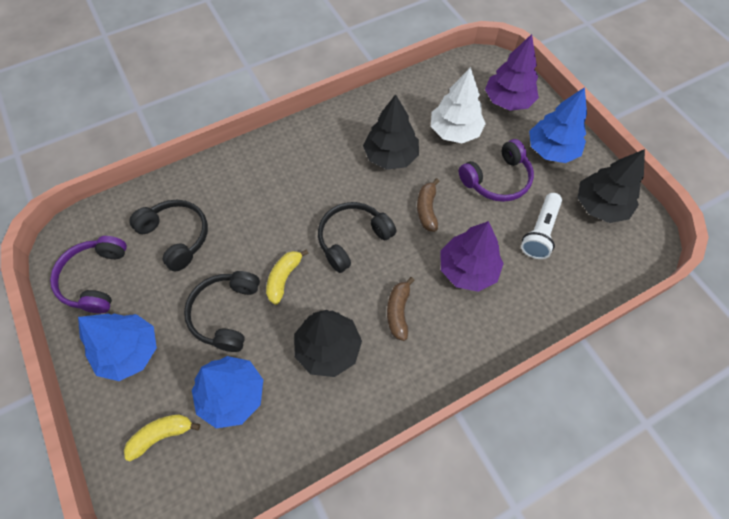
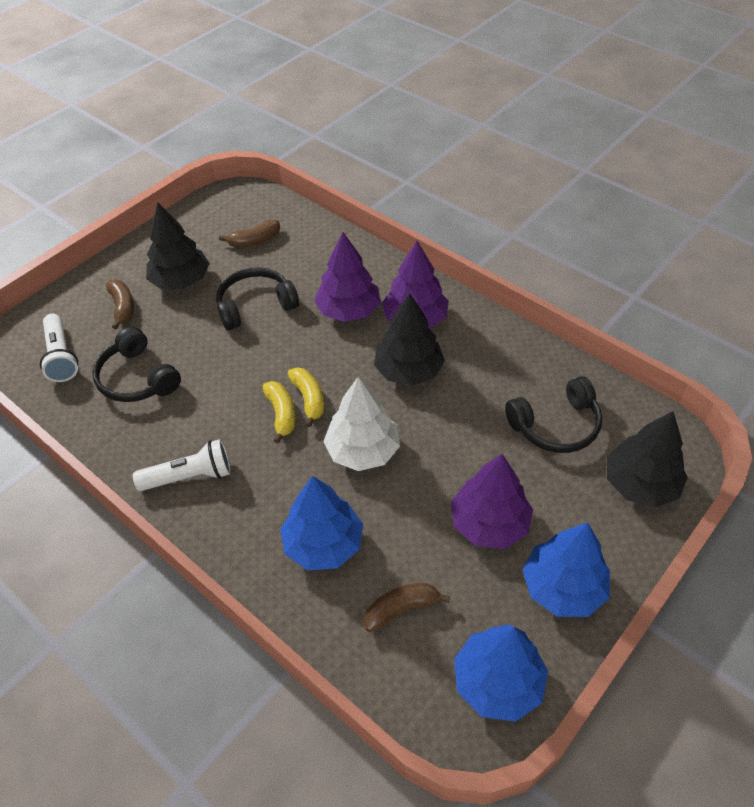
brown banana: 2 -> 3
purple headphones: 2 -> 0
purple tree: 2 -> 3
white flashlight: 1 -> 2

